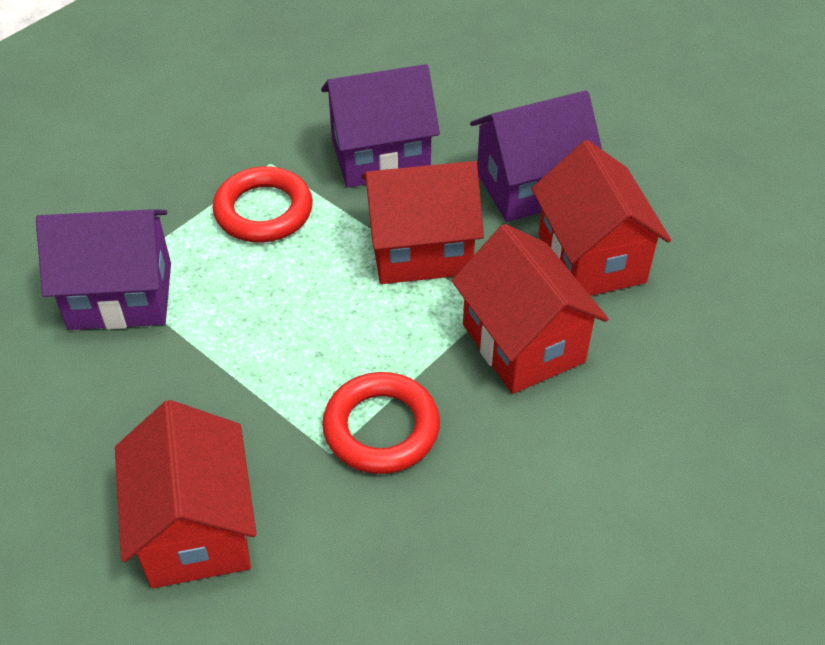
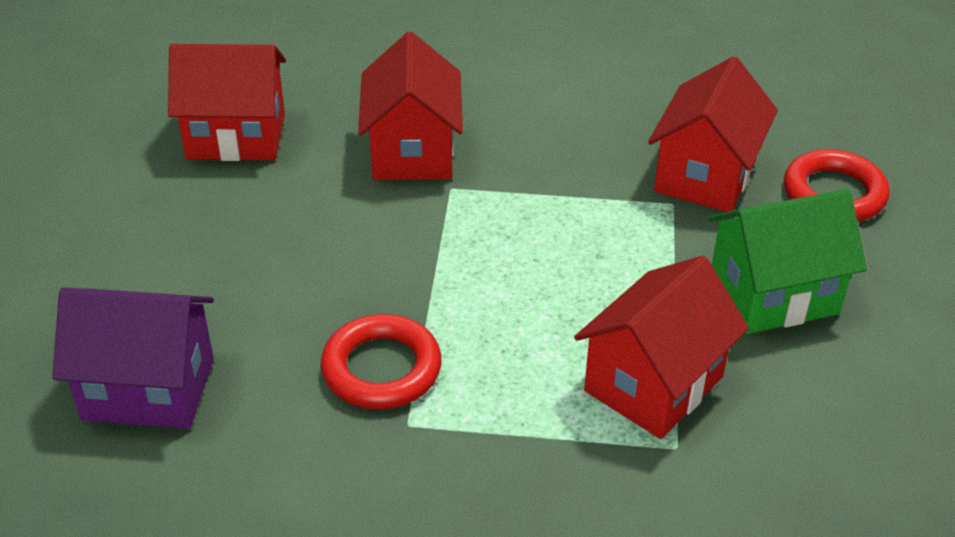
green house: 0 -> 1
purple house: 3 -> 1

